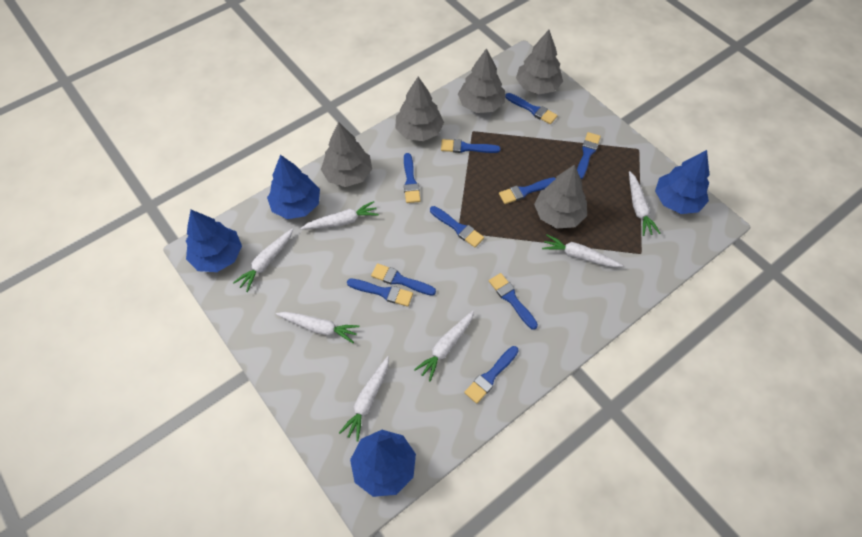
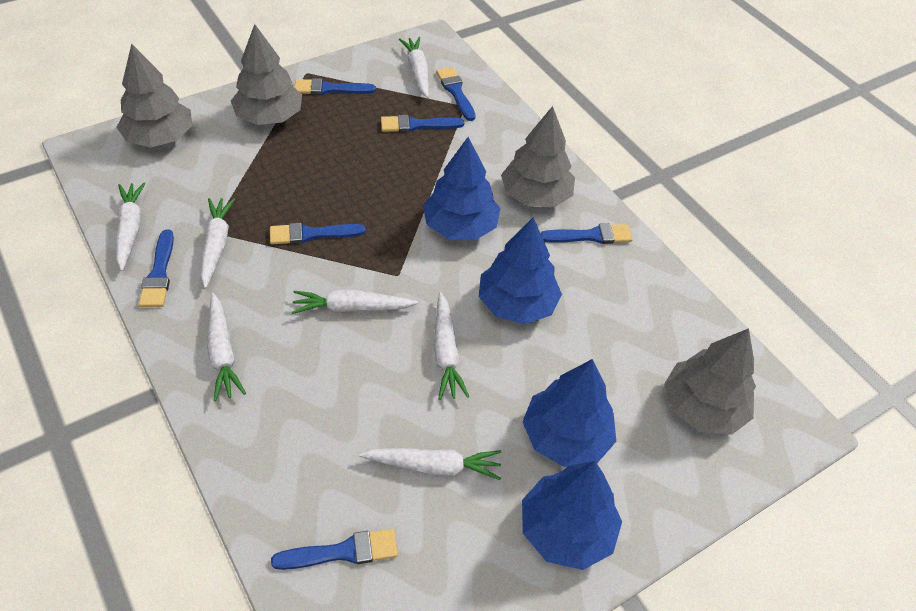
blue brush: 10 -> 7
grey tree: 5 -> 4

